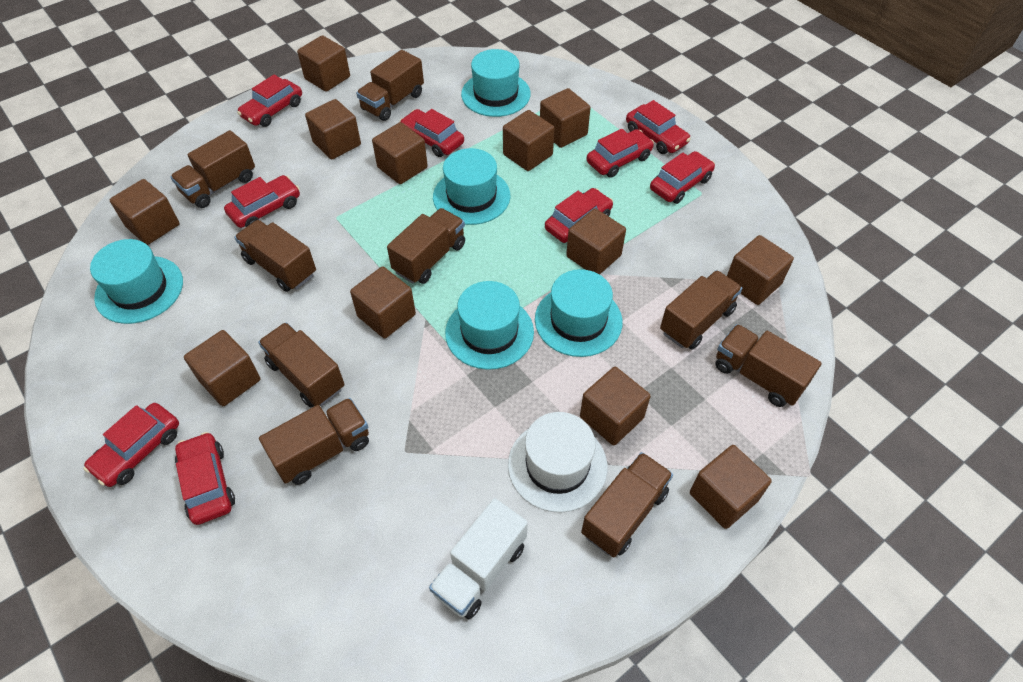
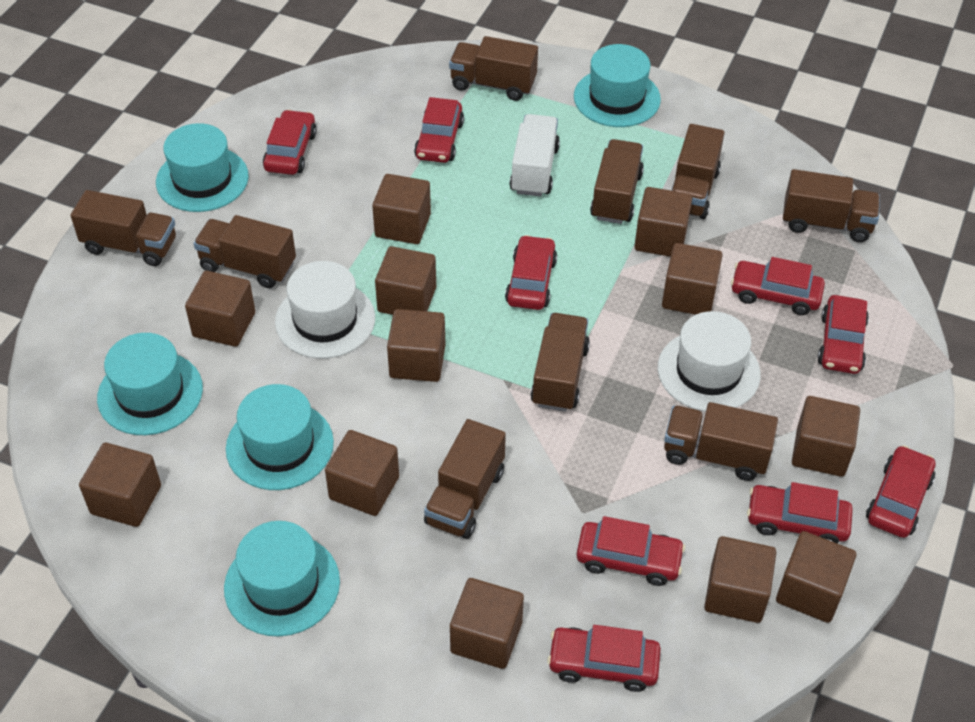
white hat: 1 -> 2

